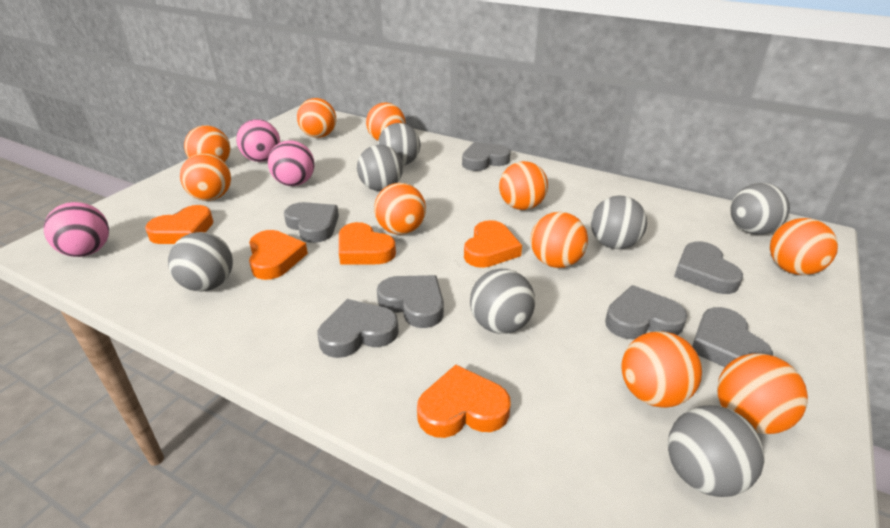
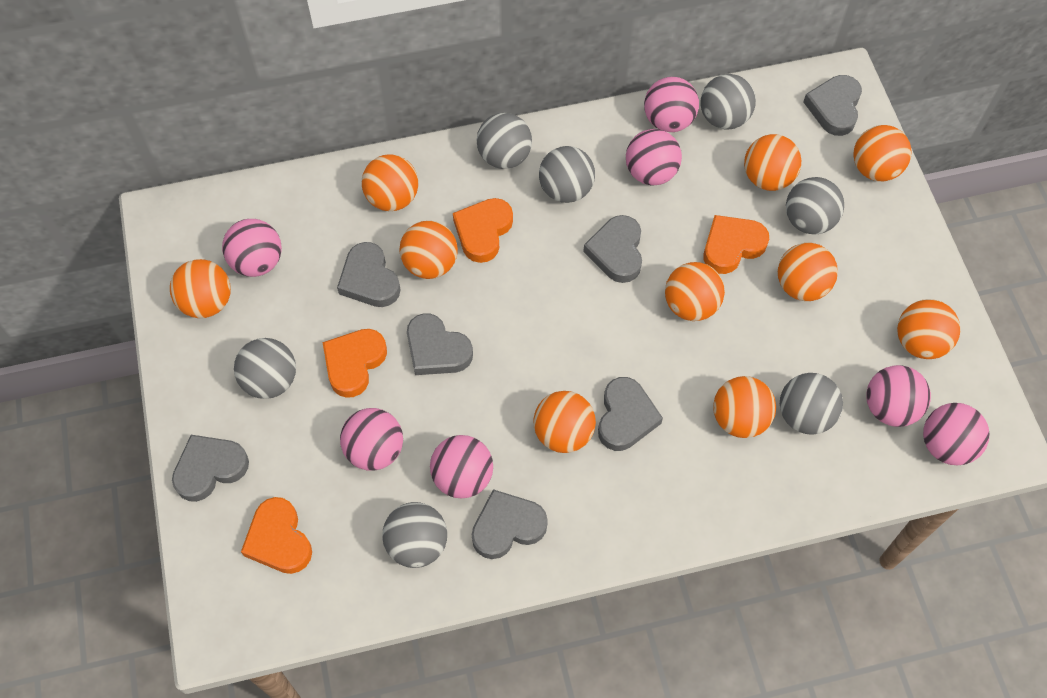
orange heart: 5 -> 4
pink ball: 3 -> 7

